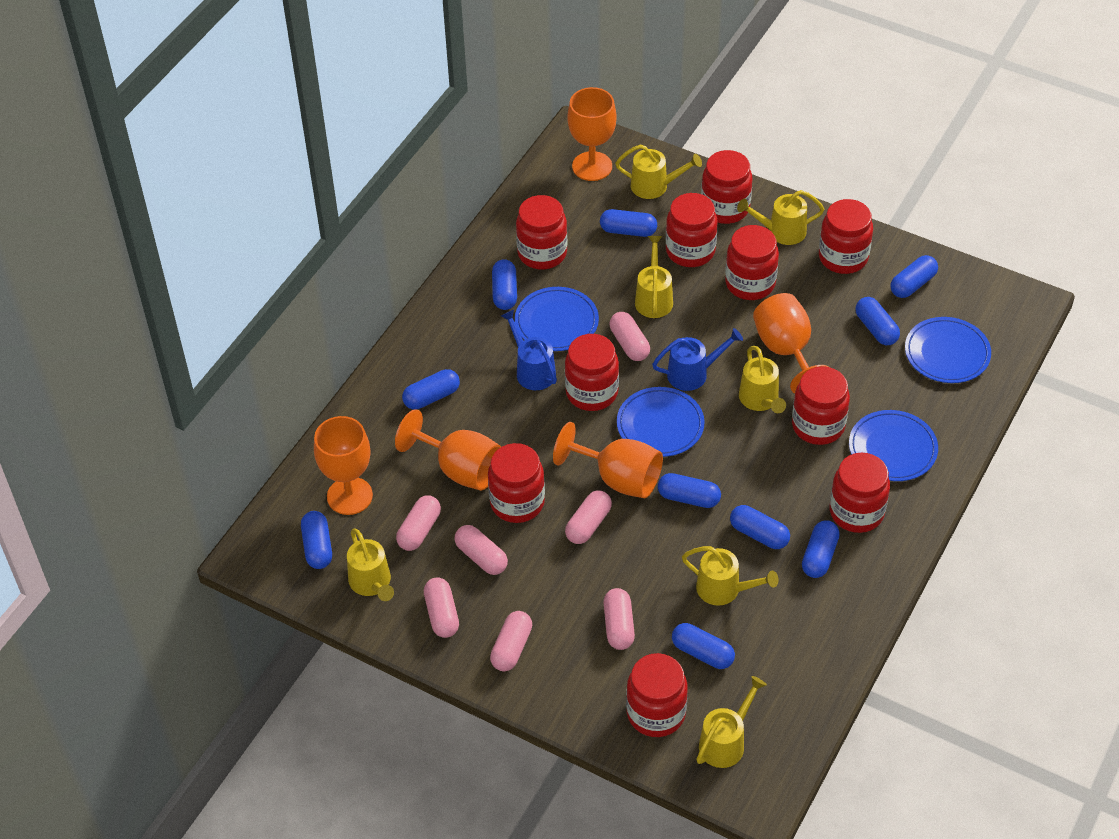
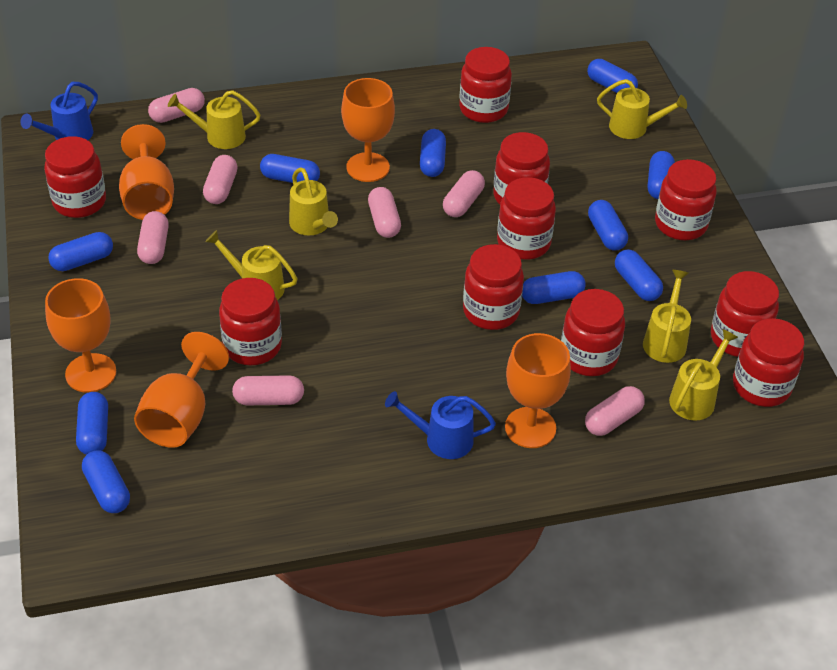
blue plate: 4 -> 0
yellow watering can: 7 -> 6

